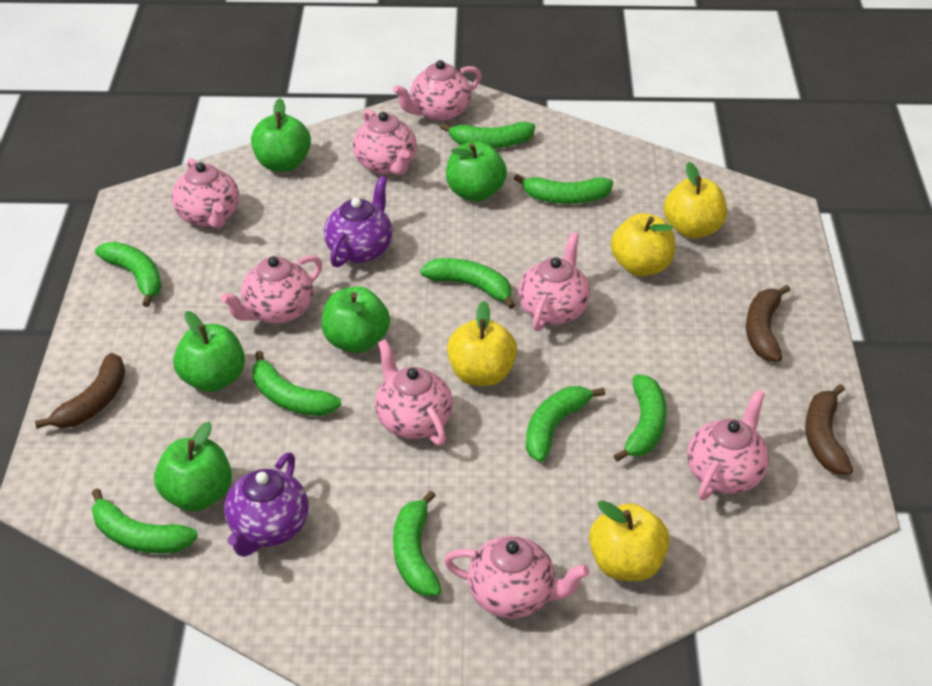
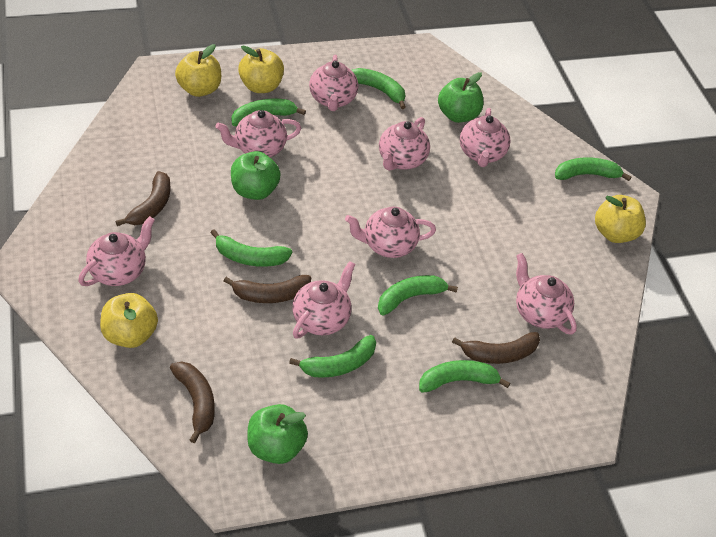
brown banana: 3 -> 4
green apple: 5 -> 3
green banana: 9 -> 7
purple teapot: 2 -> 0

